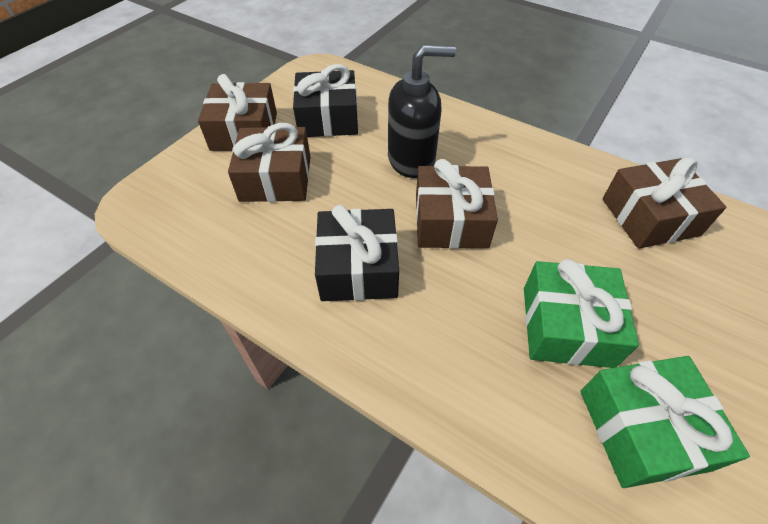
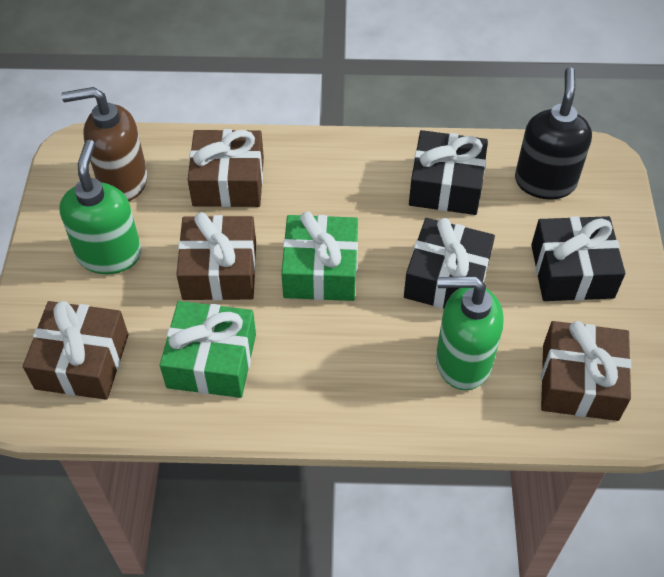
black gift: 2 -> 3
brown soap dispenser: 0 -> 1
green soap dispenser: 0 -> 2

